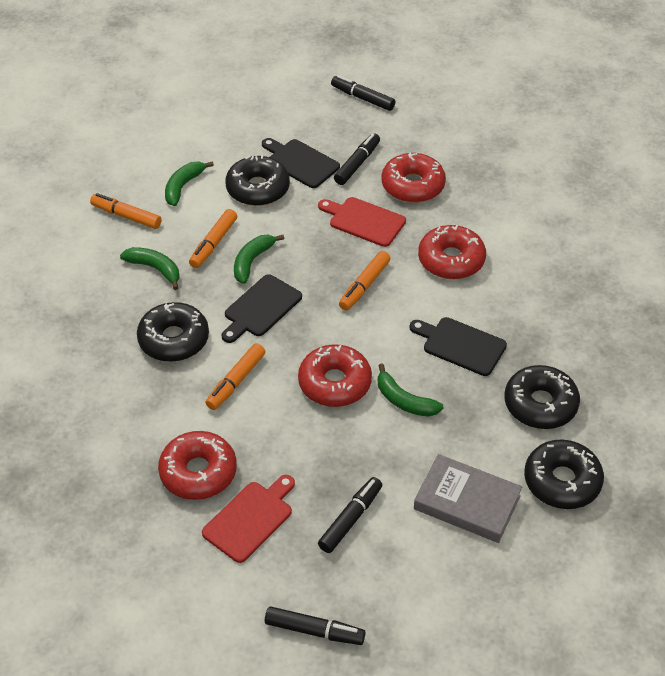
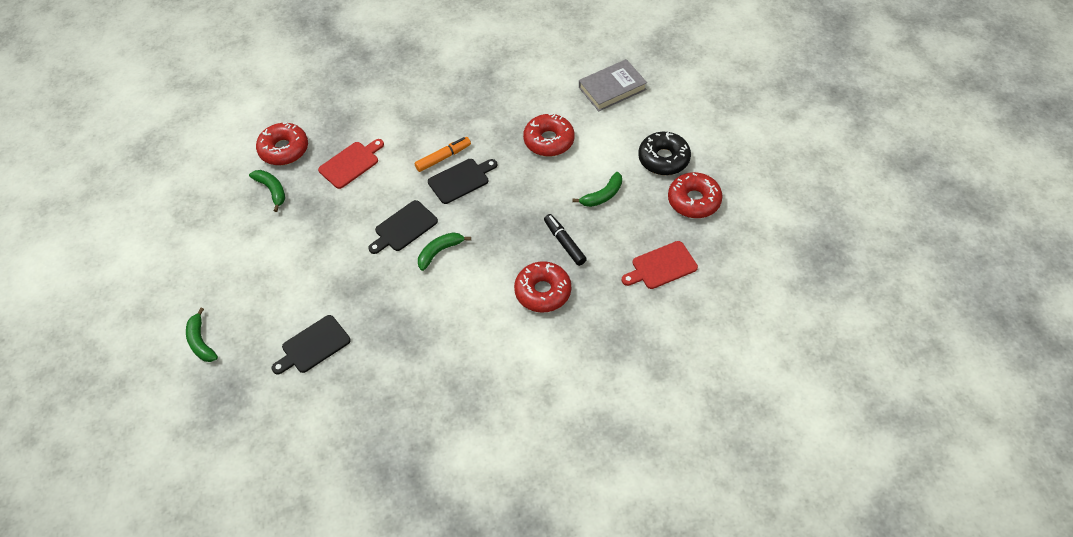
black donut: 4 -> 1
black marker: 4 -> 1
orange marker: 4 -> 1

